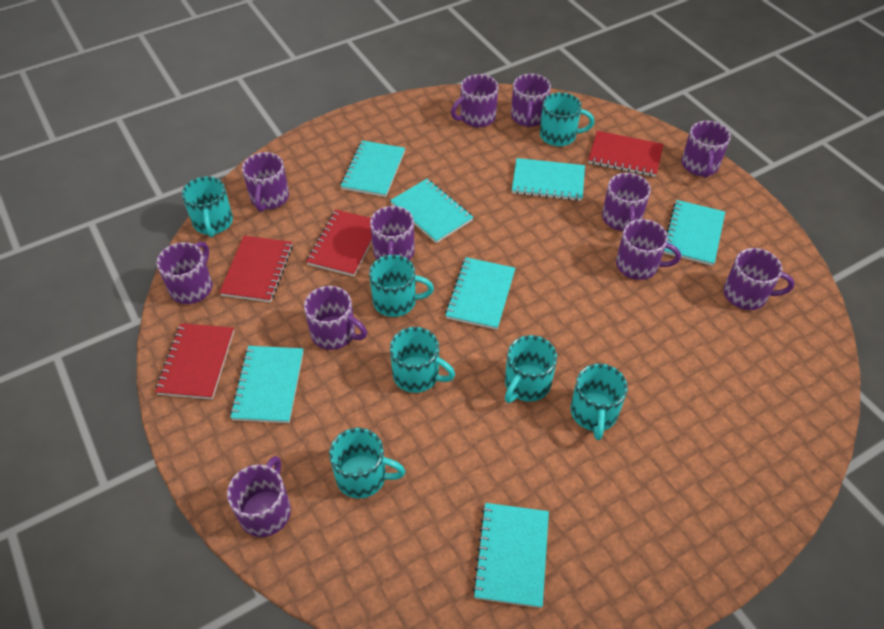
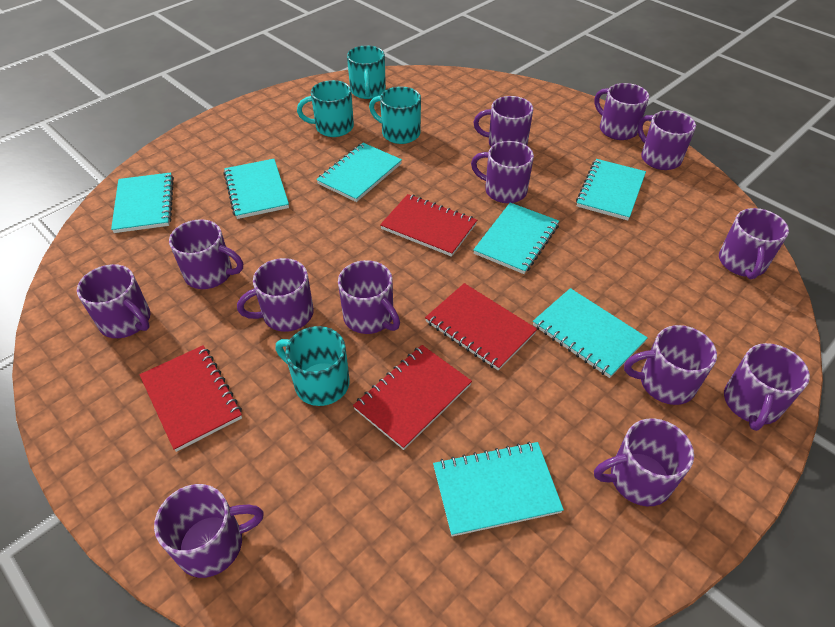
purple mug: 11 -> 13
turquoise mug: 7 -> 4

